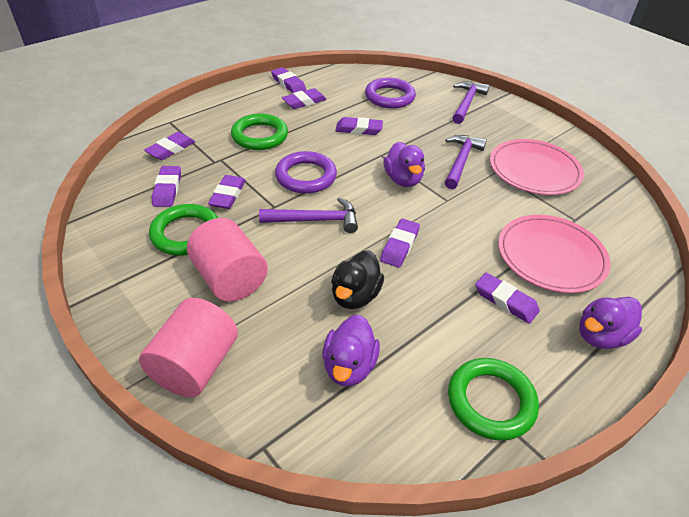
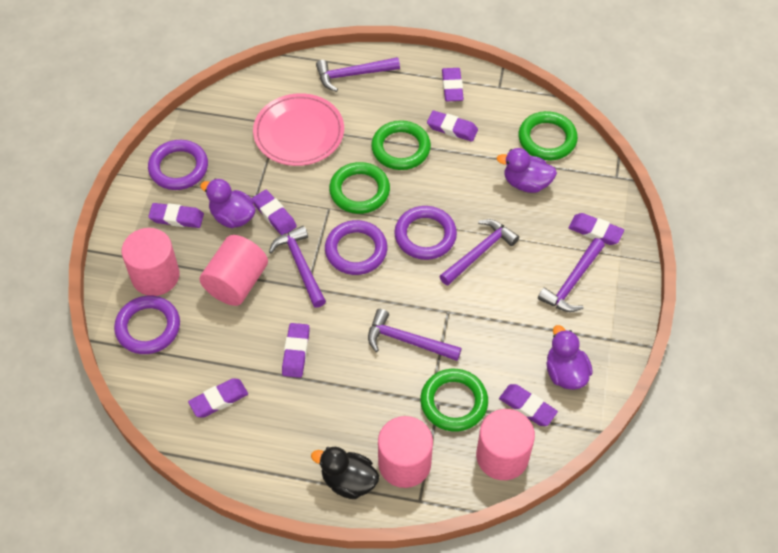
green ring: 3 -> 4
pink cylinder: 2 -> 4
pink plate: 2 -> 1
purple hammer: 3 -> 5
purple ring: 2 -> 4

